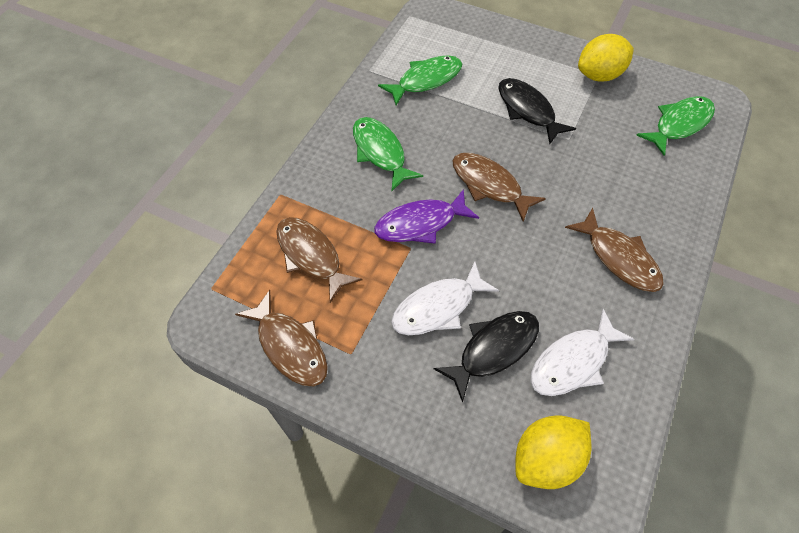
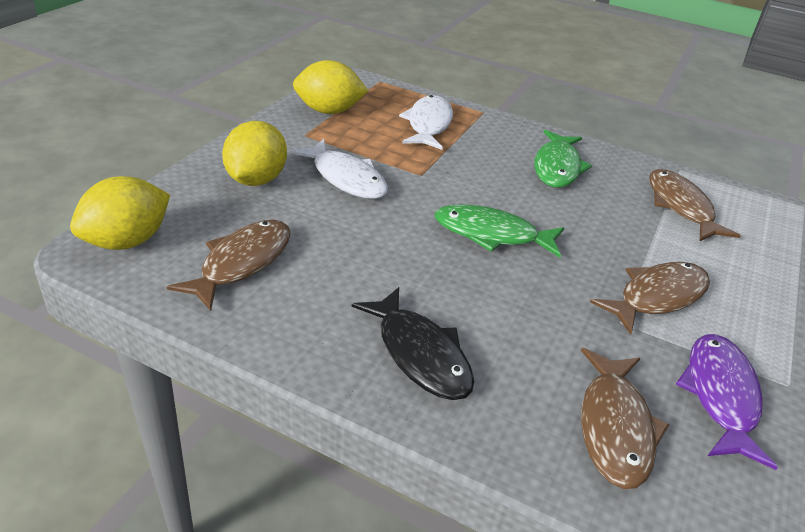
black fish: 2 -> 1
green fish: 3 -> 2
yellow lemon: 2 -> 3

